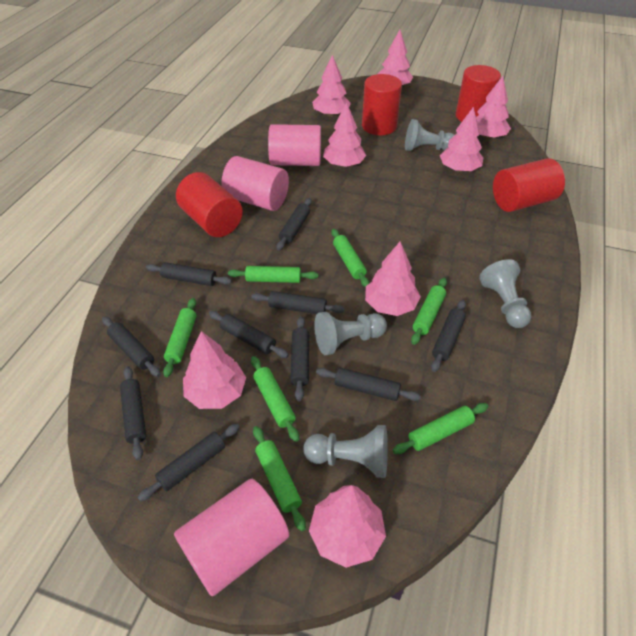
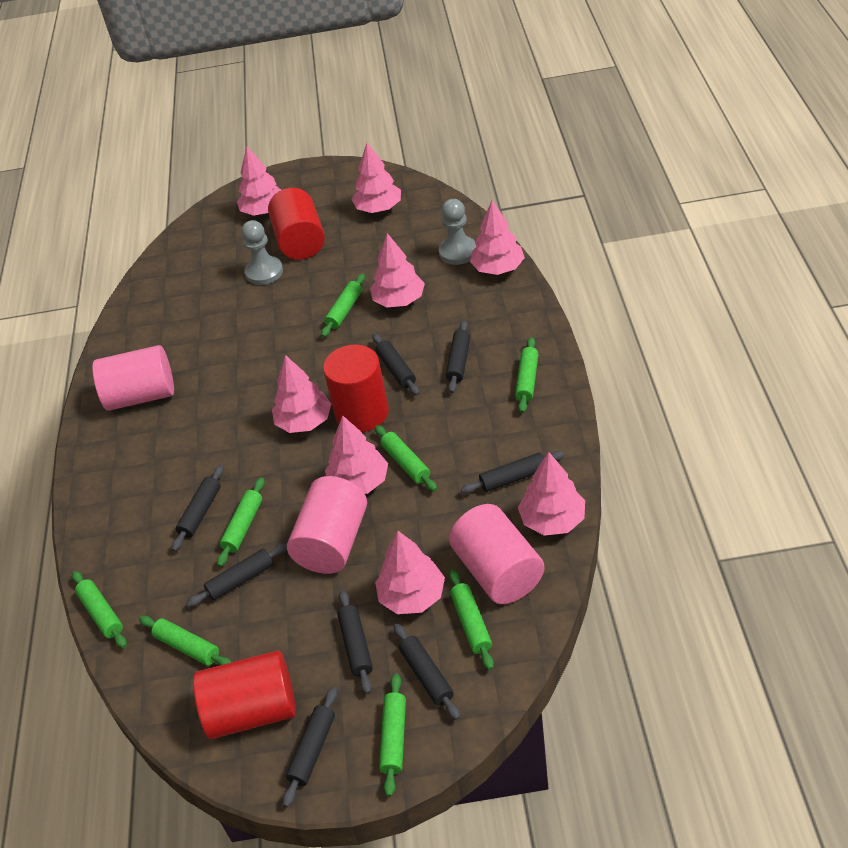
black rolling pin: 10 -> 8
green rolling pin: 7 -> 8
grey pawn: 4 -> 2
red cylinder: 4 -> 3

